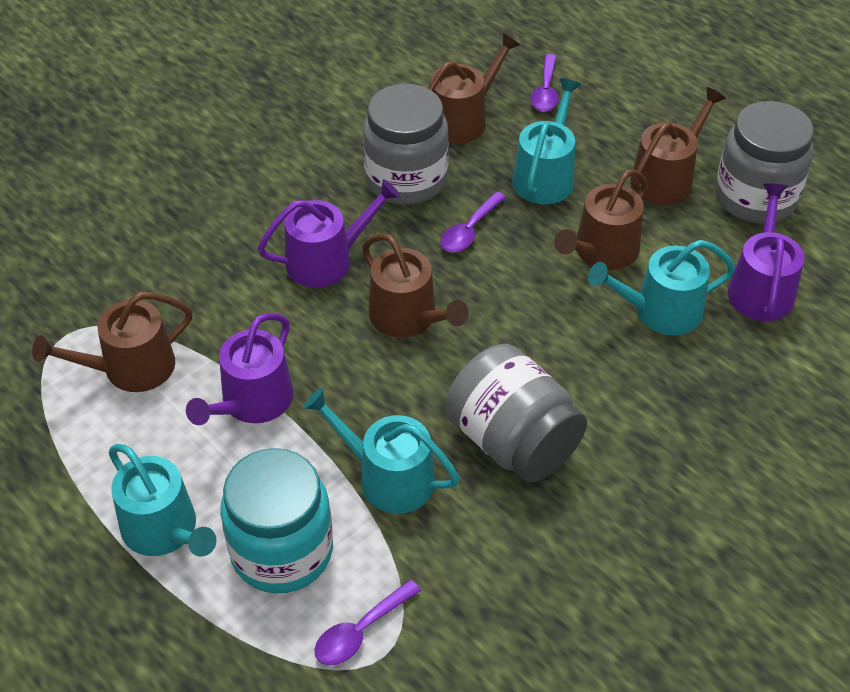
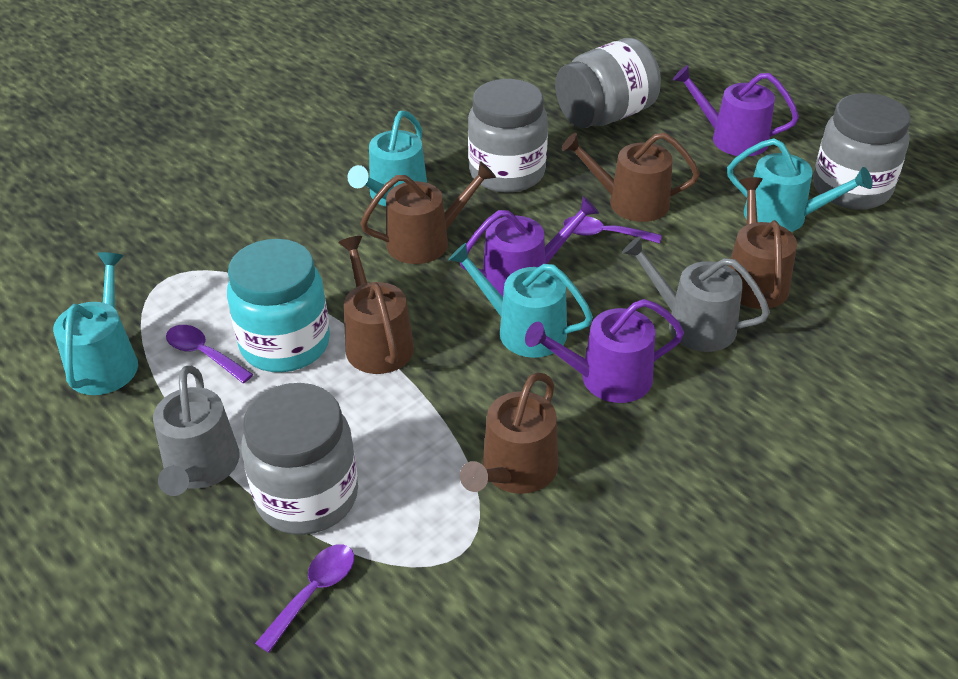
grey jar: 3 -> 4
grey watering can: 0 -> 2

